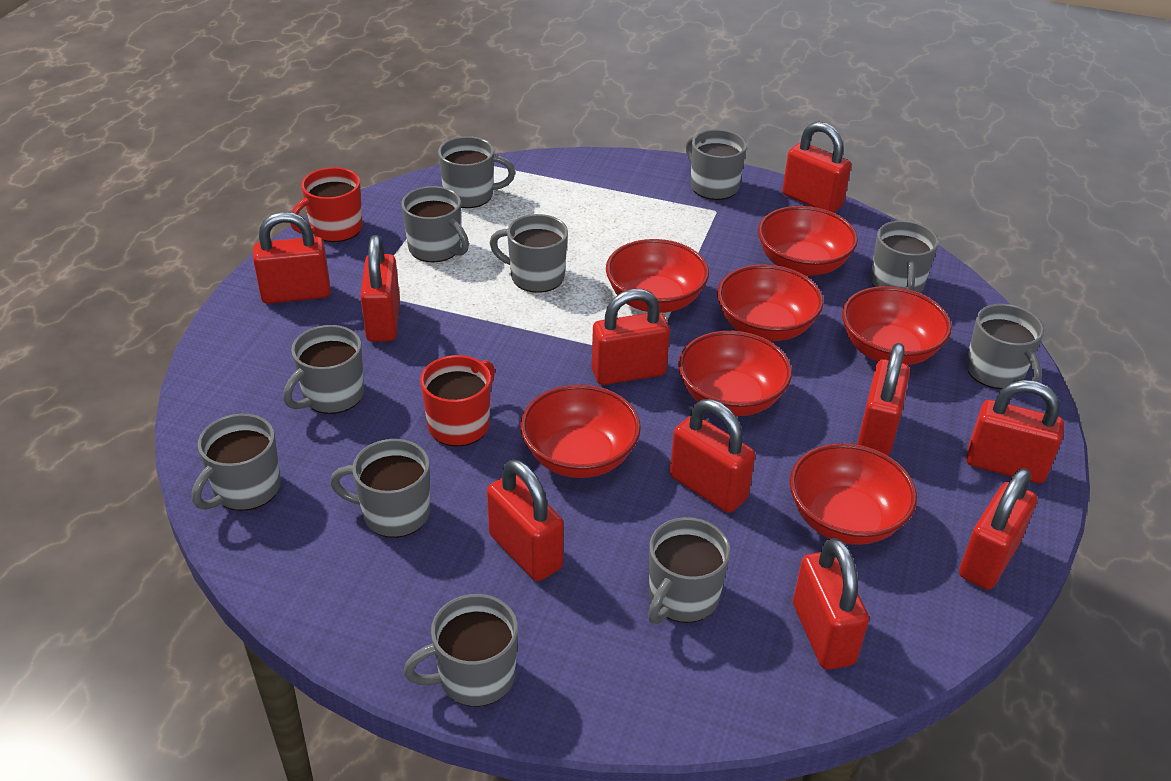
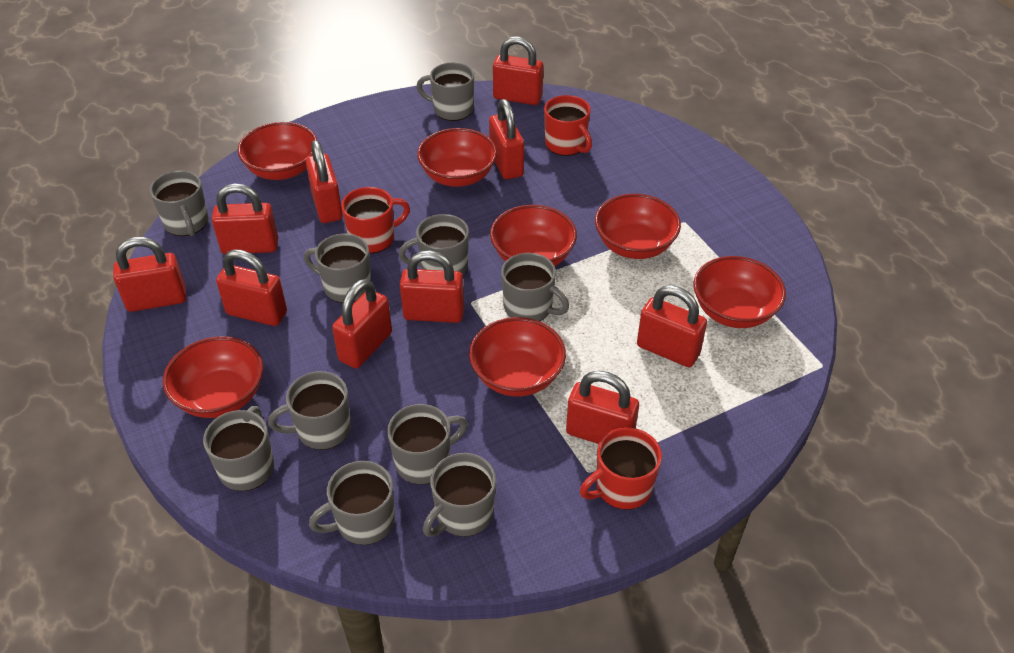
grey mug: 11 -> 10
red mug: 2 -> 3

